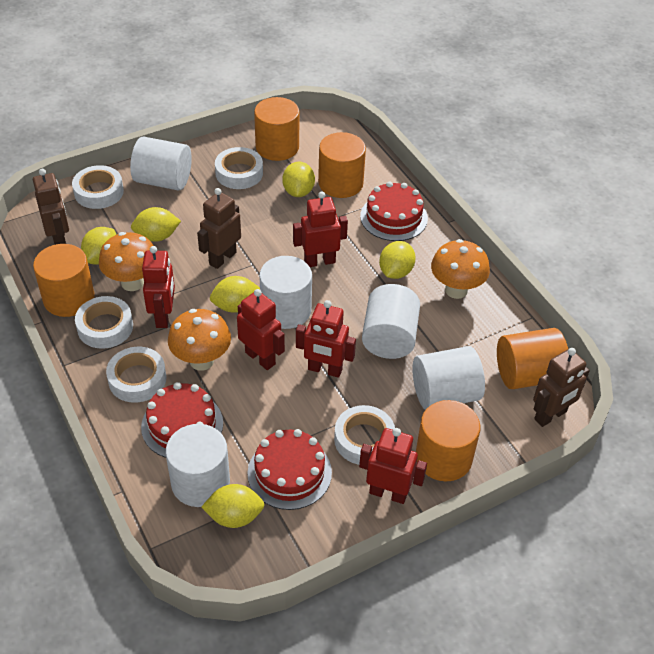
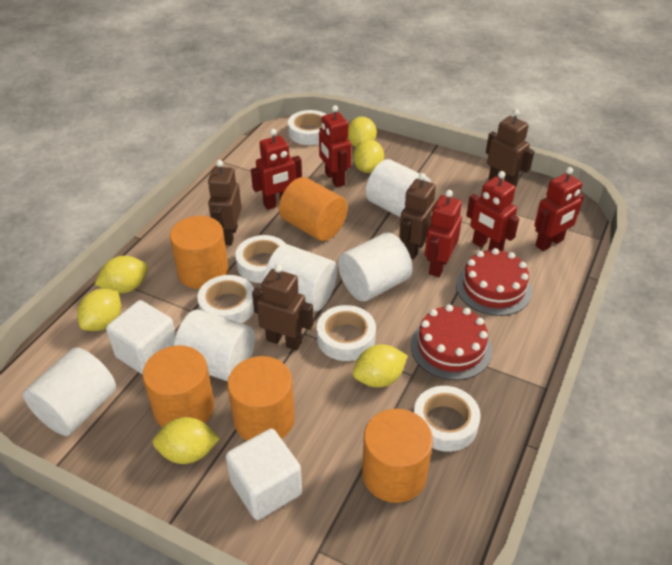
brown robot: 3 -> 4
orange mushroom: 3 -> 0
red cake: 3 -> 2
white cube: 0 -> 2

